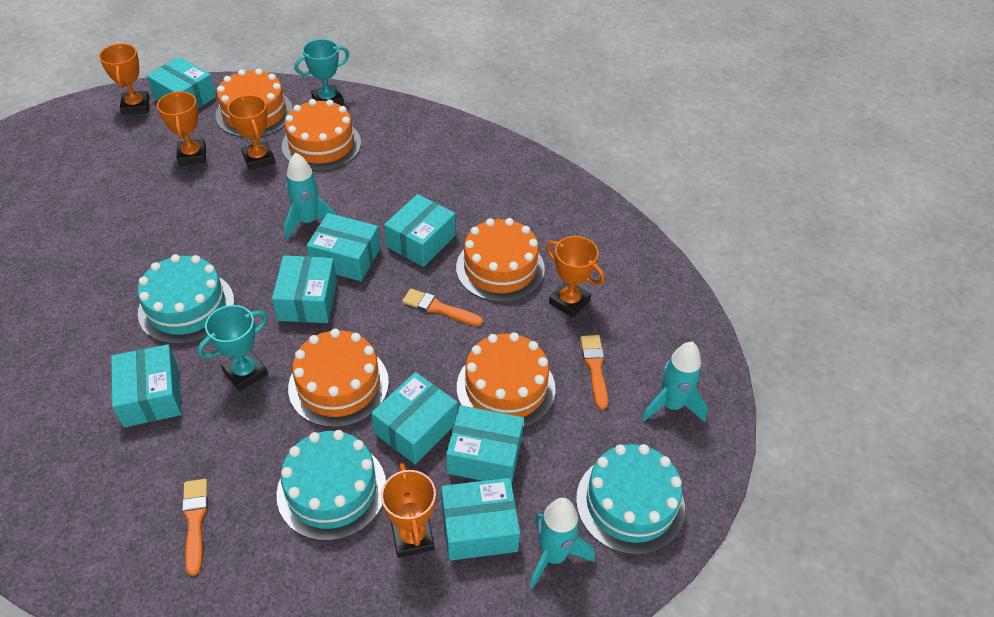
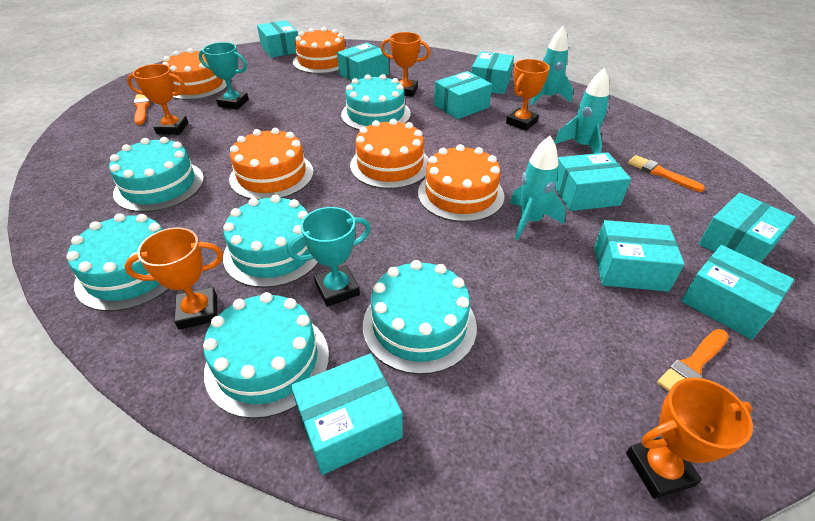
turquoise box: 8 -> 9
turquoise cake: 3 -> 6

